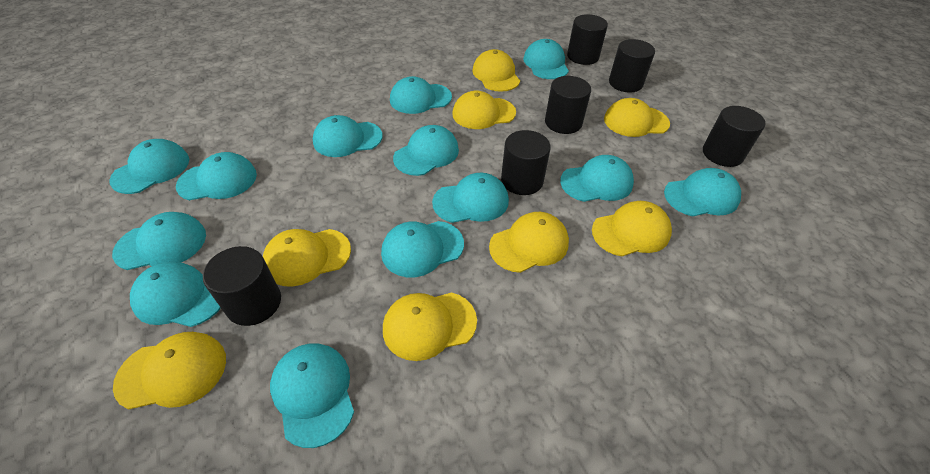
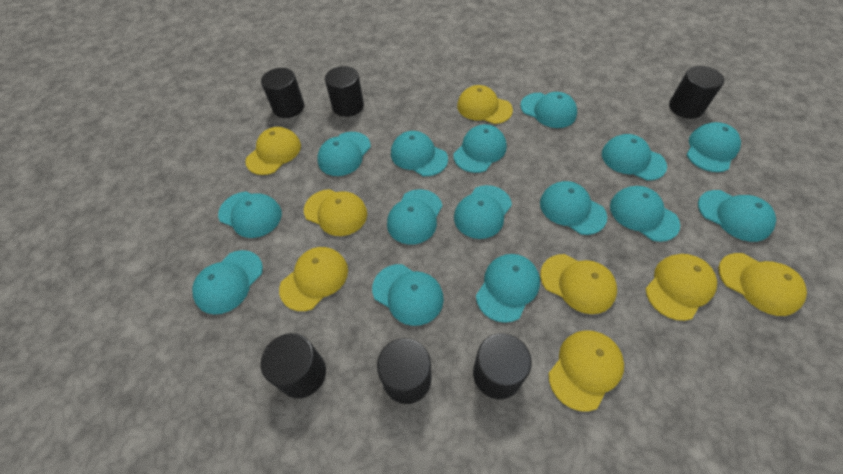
turquoise cap: 13 -> 15

